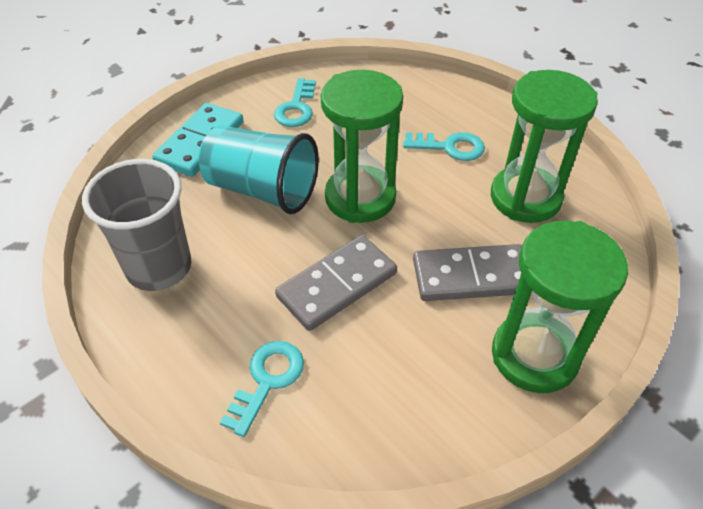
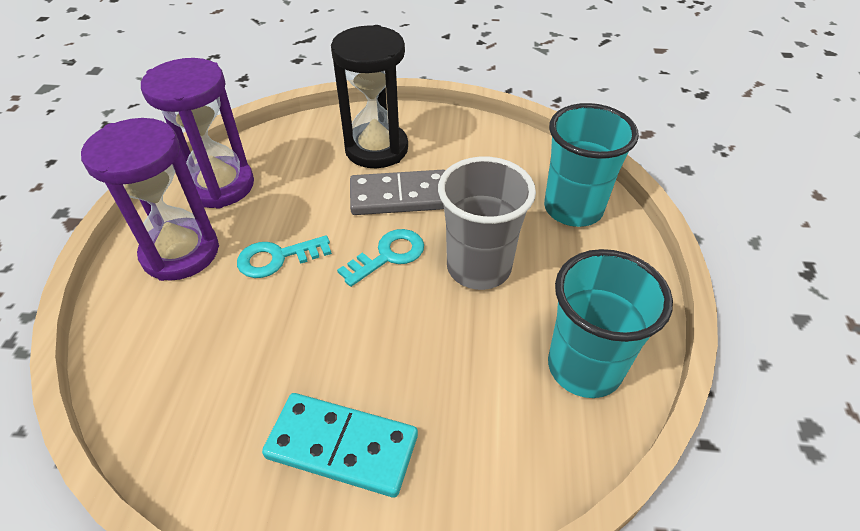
black hourglass: 0 -> 1
green hourglass: 3 -> 0
grey domino: 2 -> 1
purple hourglass: 0 -> 2
turquoise cup: 1 -> 2
turquoise key: 3 -> 2

